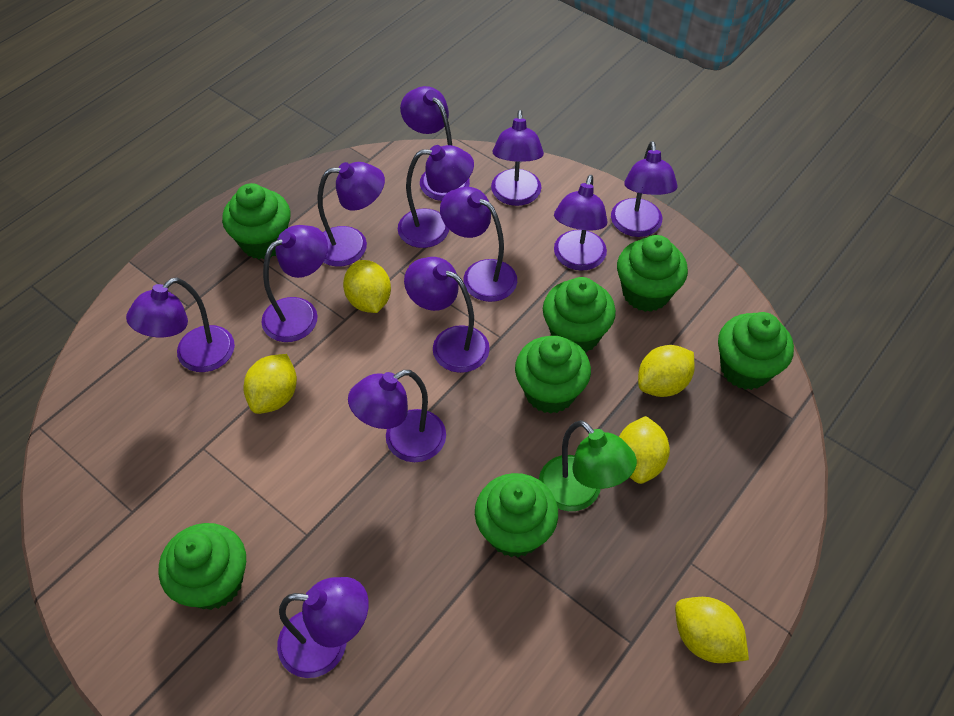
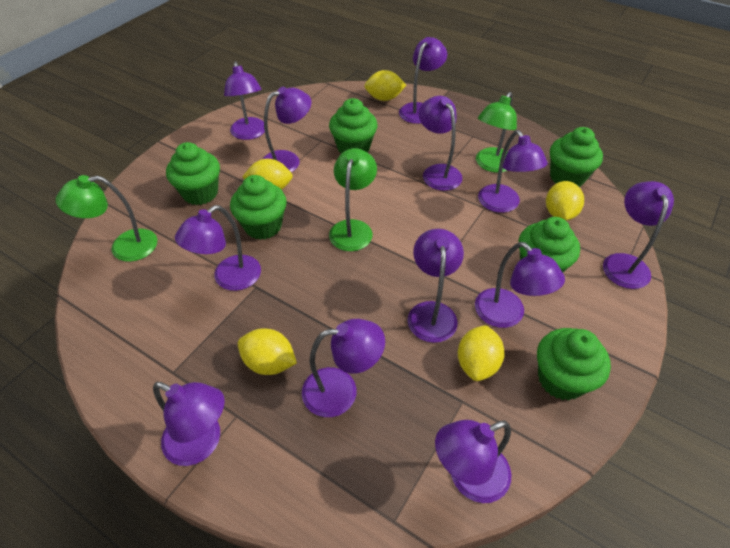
green cupcake: 7 -> 6
green lamp: 1 -> 3

